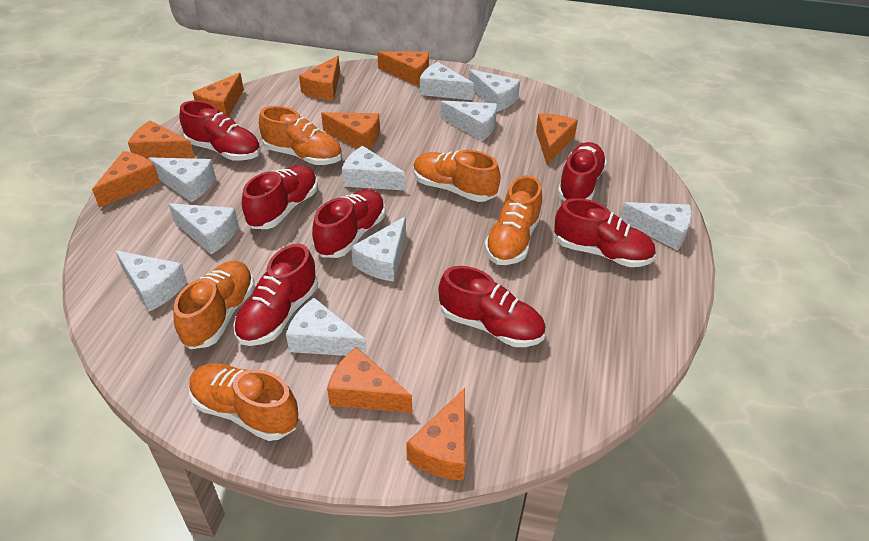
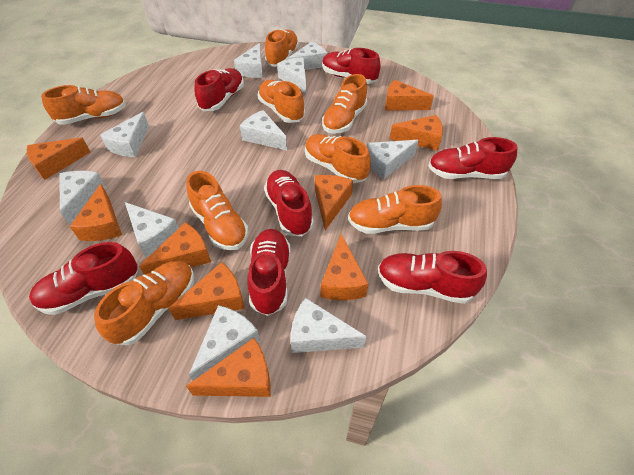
orange shoe: 5 -> 8

